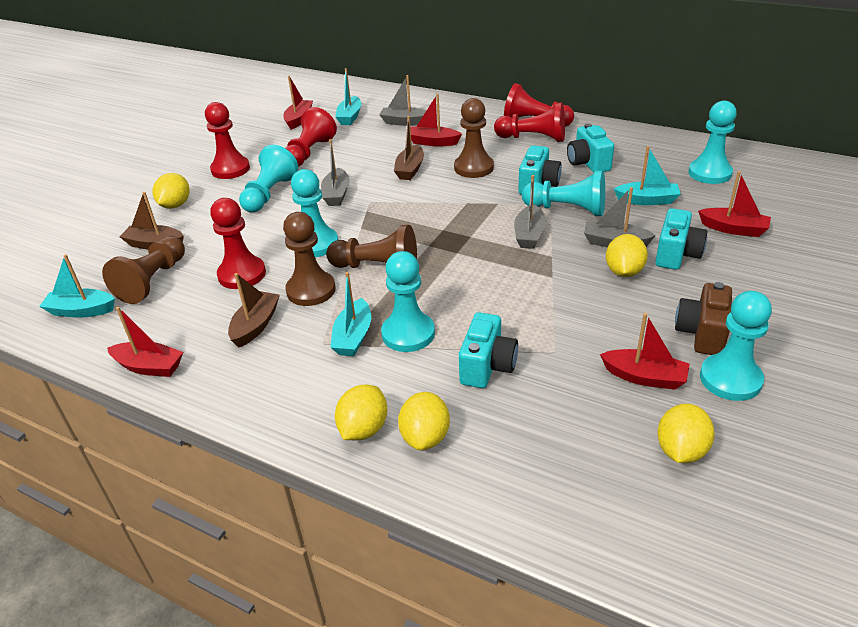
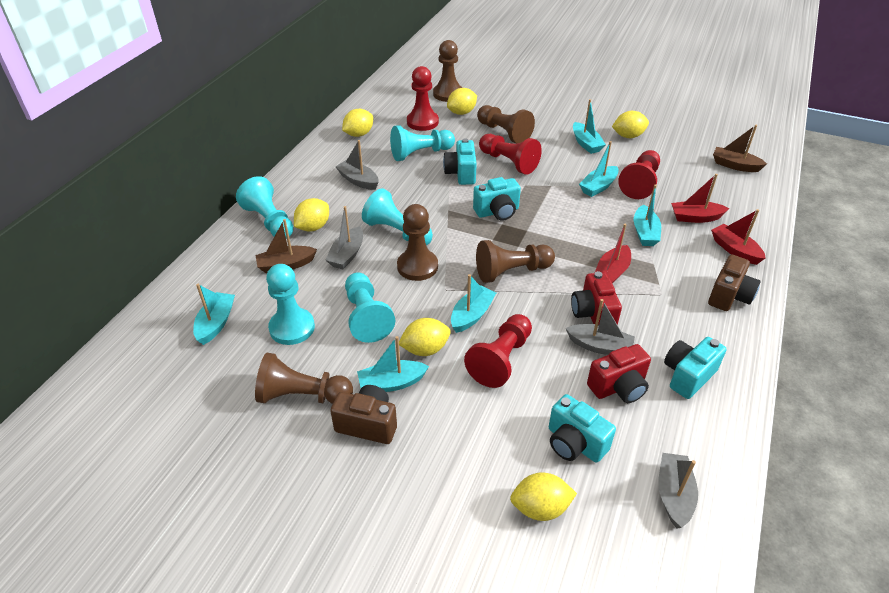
brown boat: 3 -> 2
brown camera: 1 -> 2
brown pawn: 4 -> 5
red boat: 5 -> 3
red camera: 0 -> 2
red pawn: 5 -> 4
turquoise boat: 4 -> 6
turquoise pawn: 6 -> 5
yellow lemon: 5 -> 6

